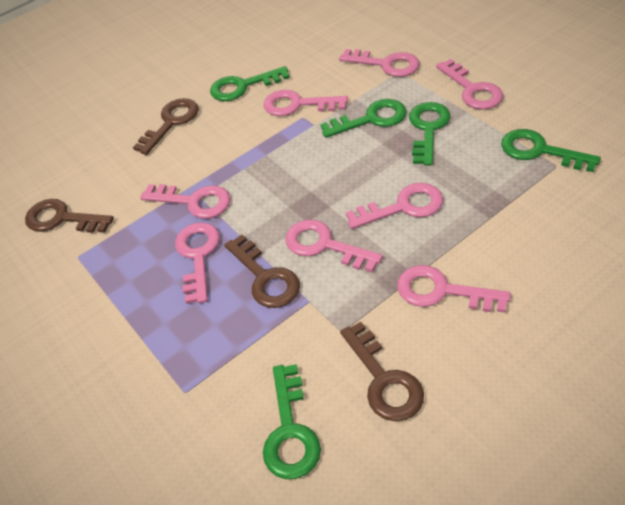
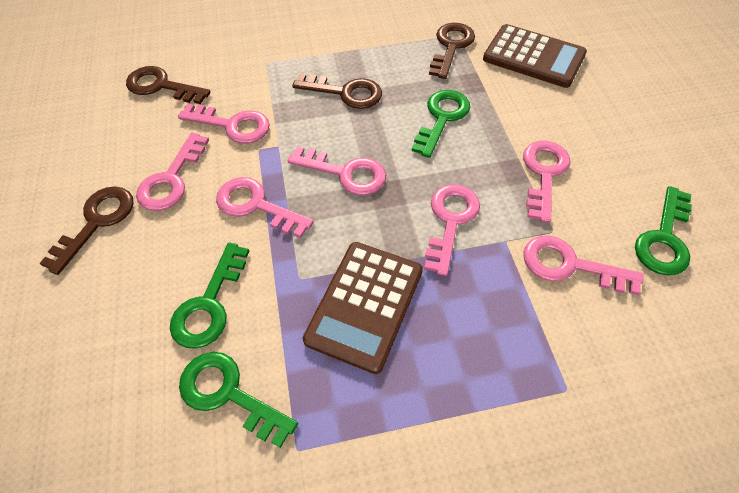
brown calculator: 0 -> 2
green key: 5 -> 4
pink key: 8 -> 7

